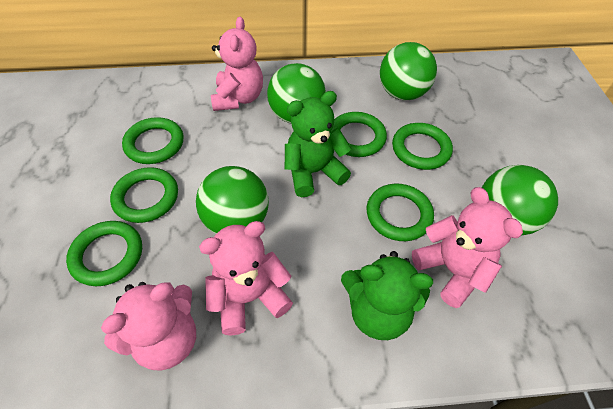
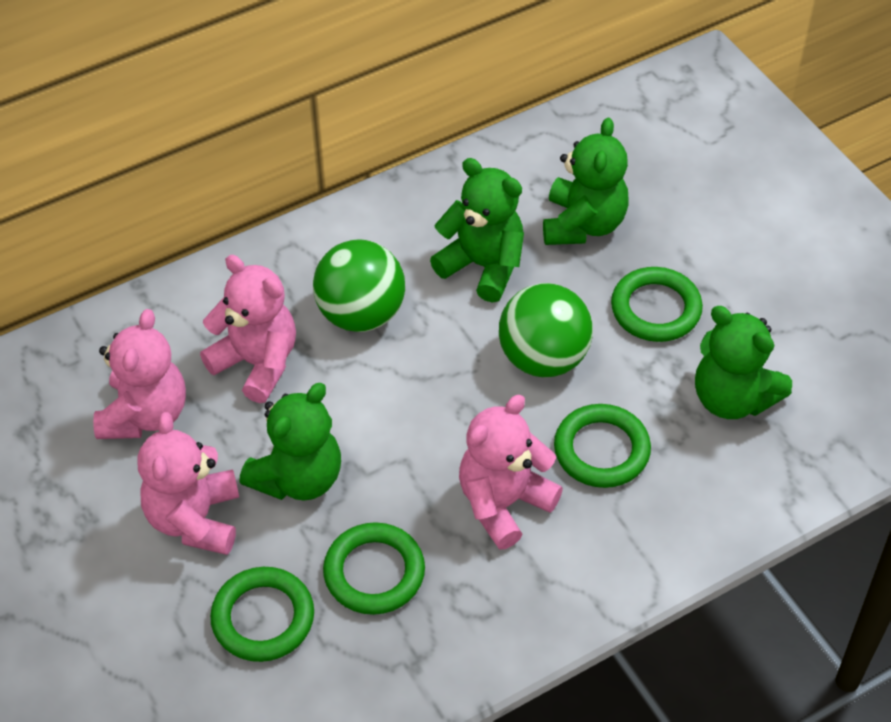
green ball: 4 -> 2
green ring: 6 -> 4
green teddy bear: 2 -> 4

